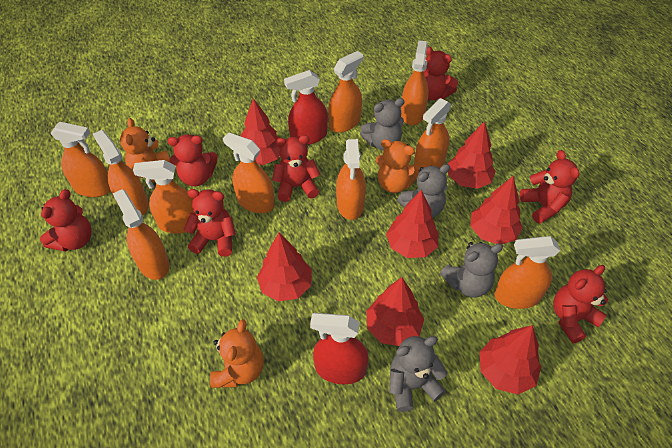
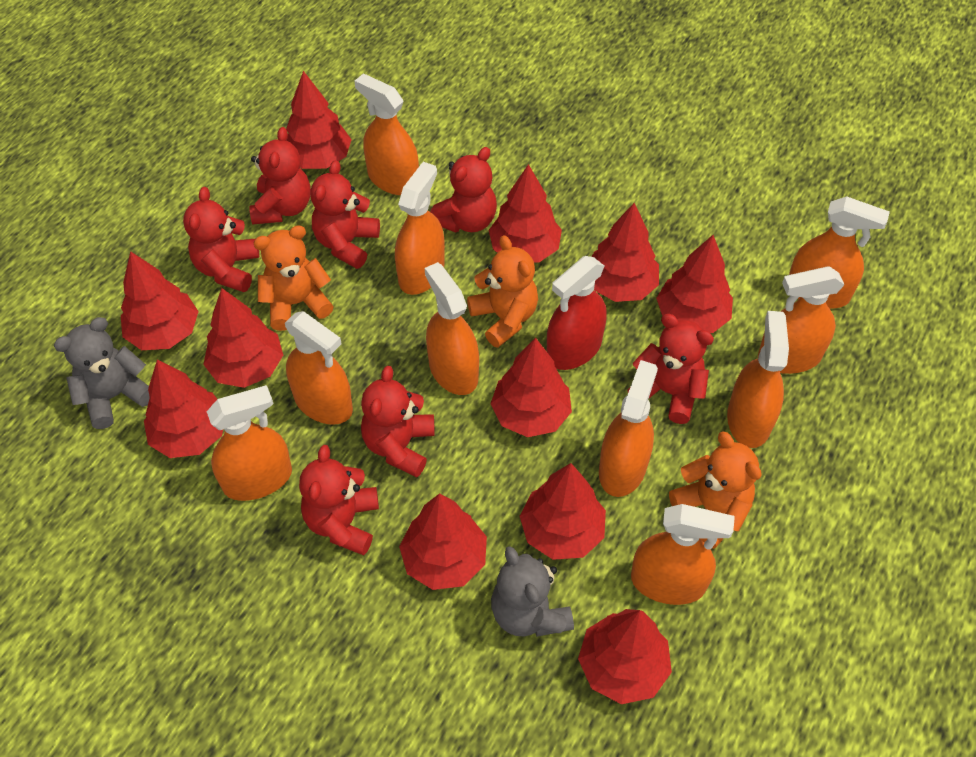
grey teddy bear: 4 -> 2
red spray bottle: 2 -> 1
red tree: 7 -> 11

